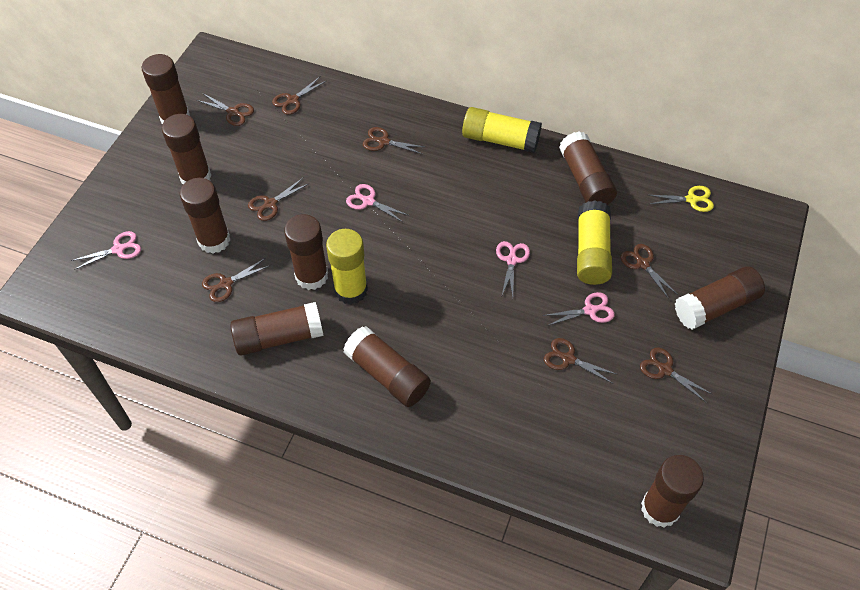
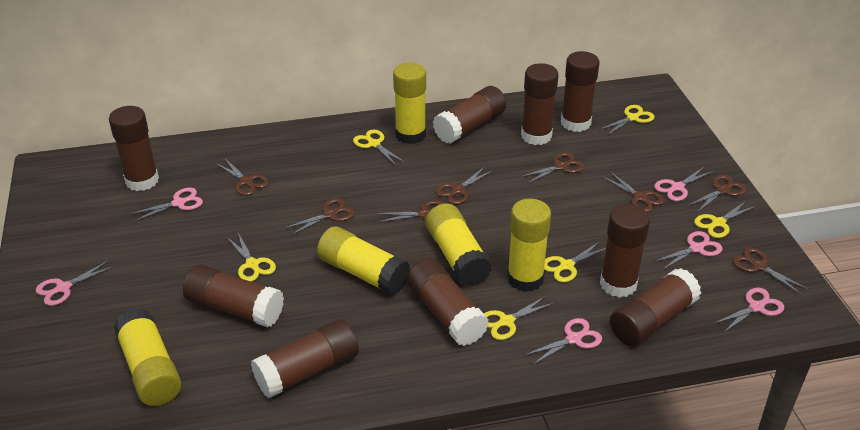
pink scissors: 4 -> 6
yellow glue stick: 3 -> 5
yellow scissors: 1 -> 6

